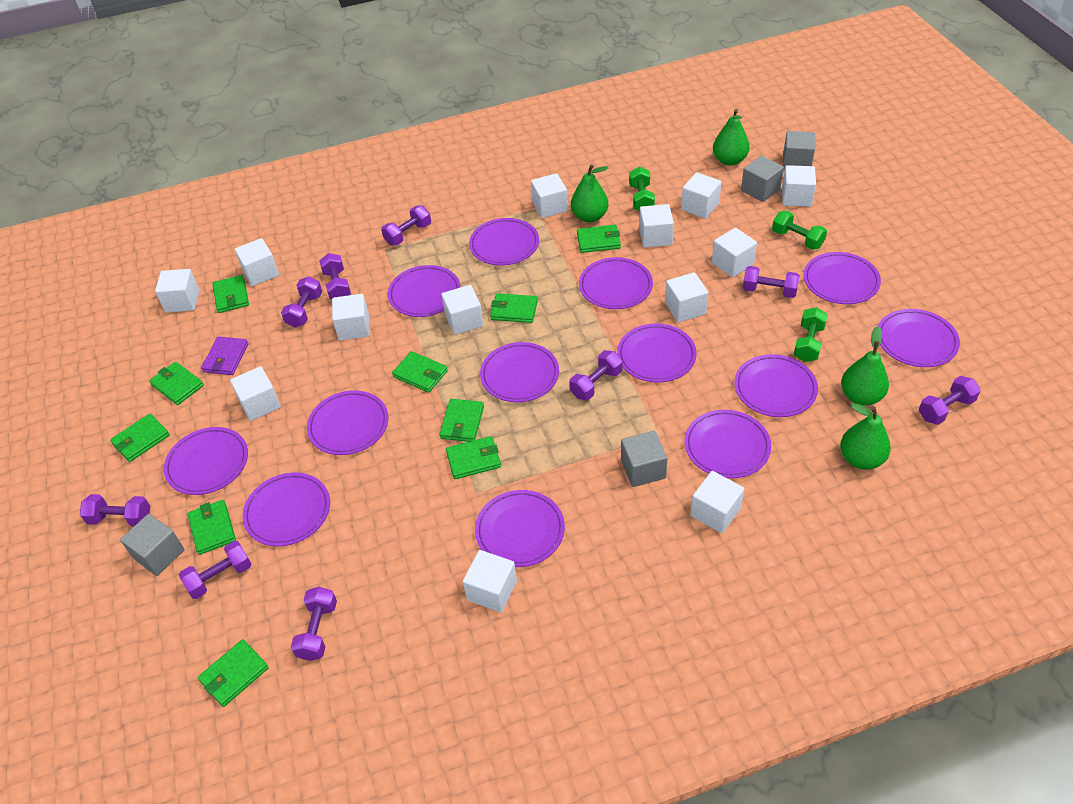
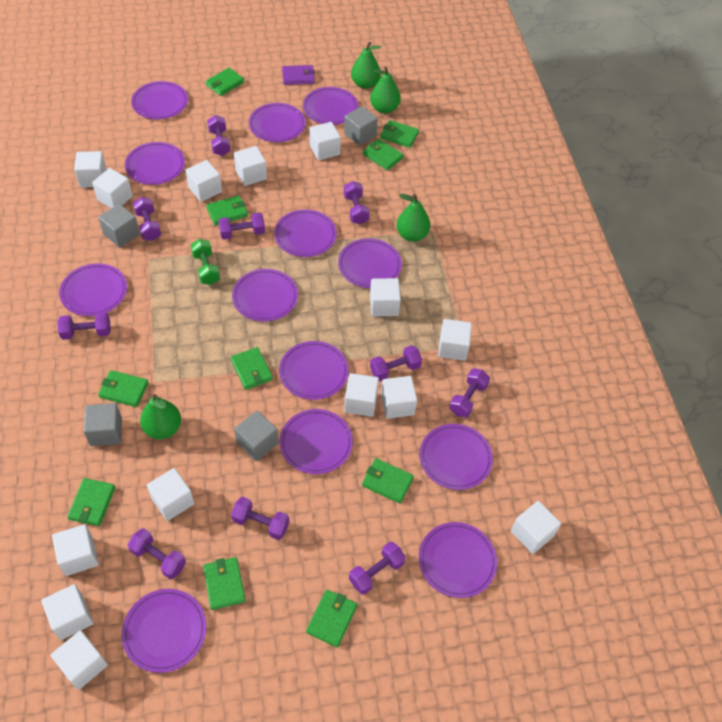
green dumbbell: 3 -> 1
purple dumbbell: 9 -> 10
white cube: 13 -> 14

